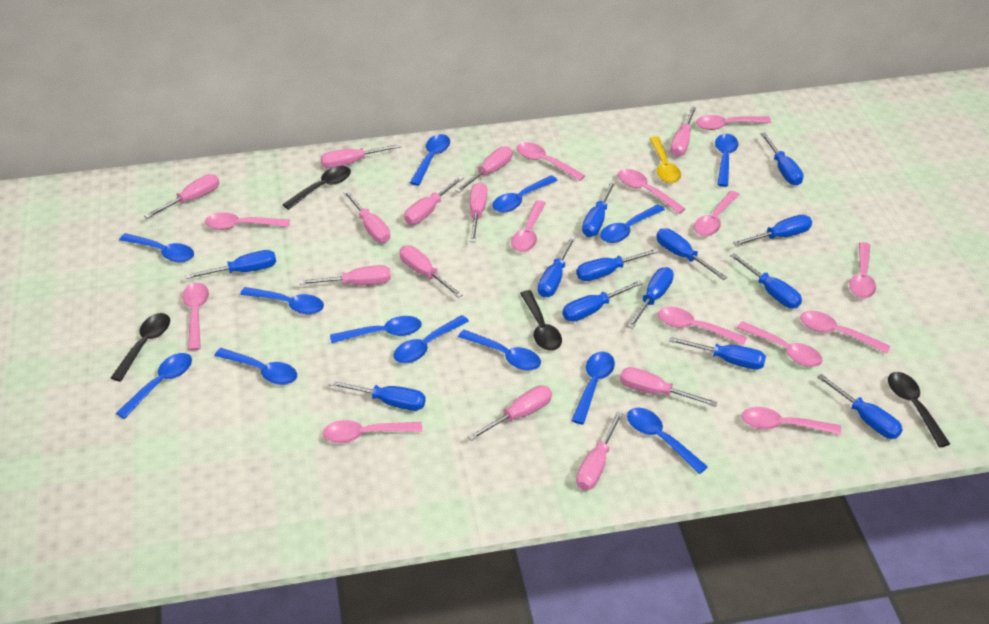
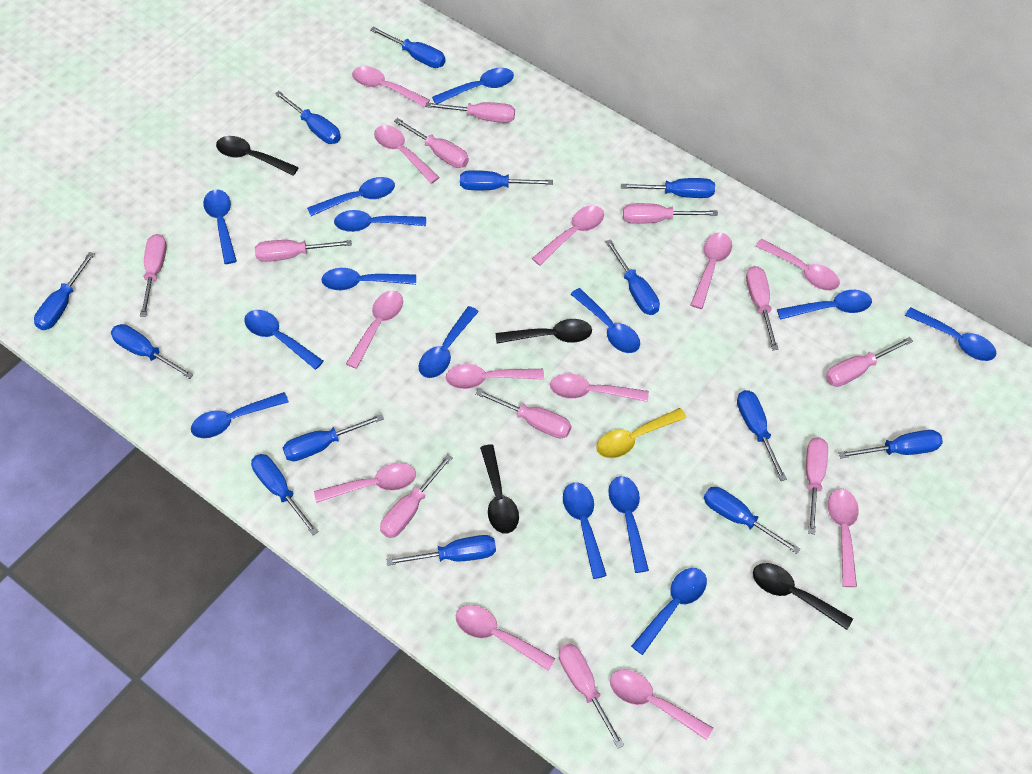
blue spoon: 13 -> 14
pink screwdriver: 12 -> 11
pink spoon: 13 -> 12

